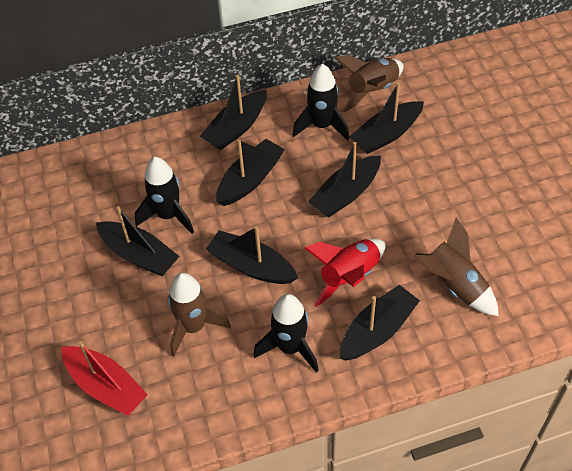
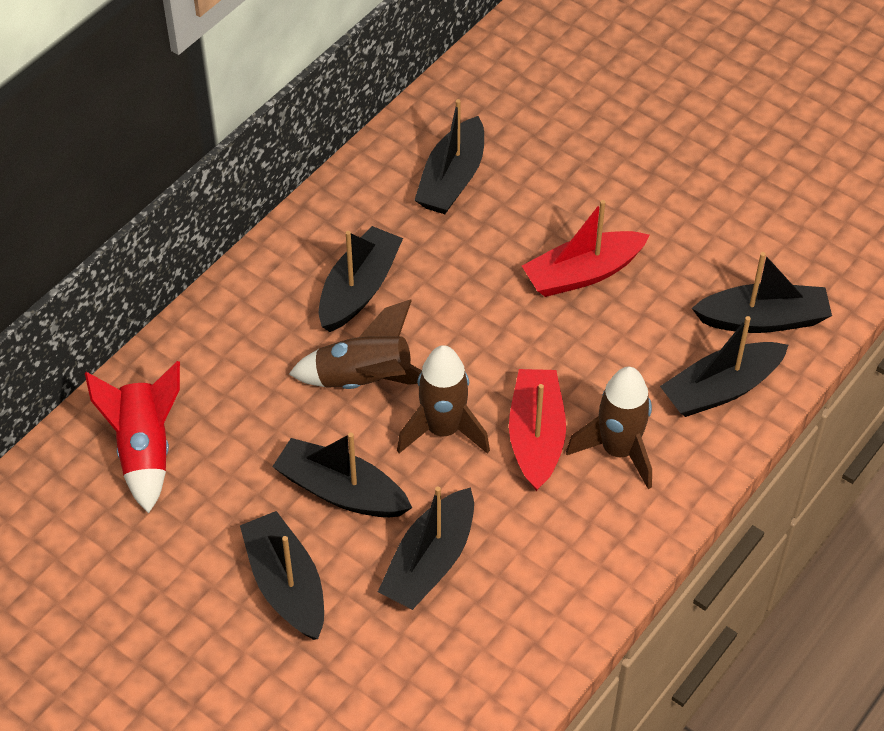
black rocket: 3 -> 0
red boat: 1 -> 2

